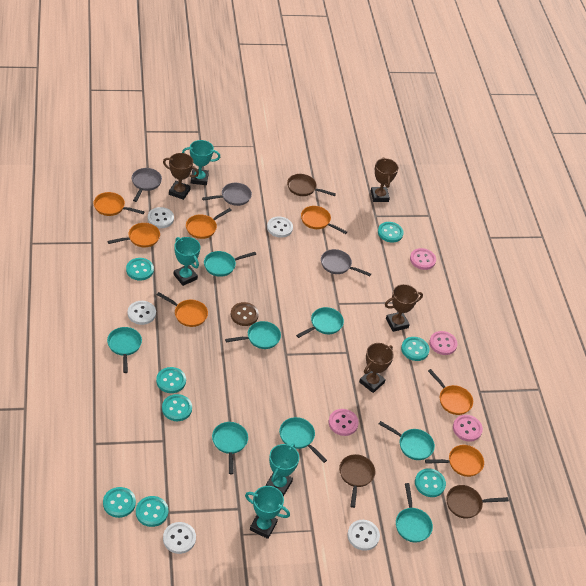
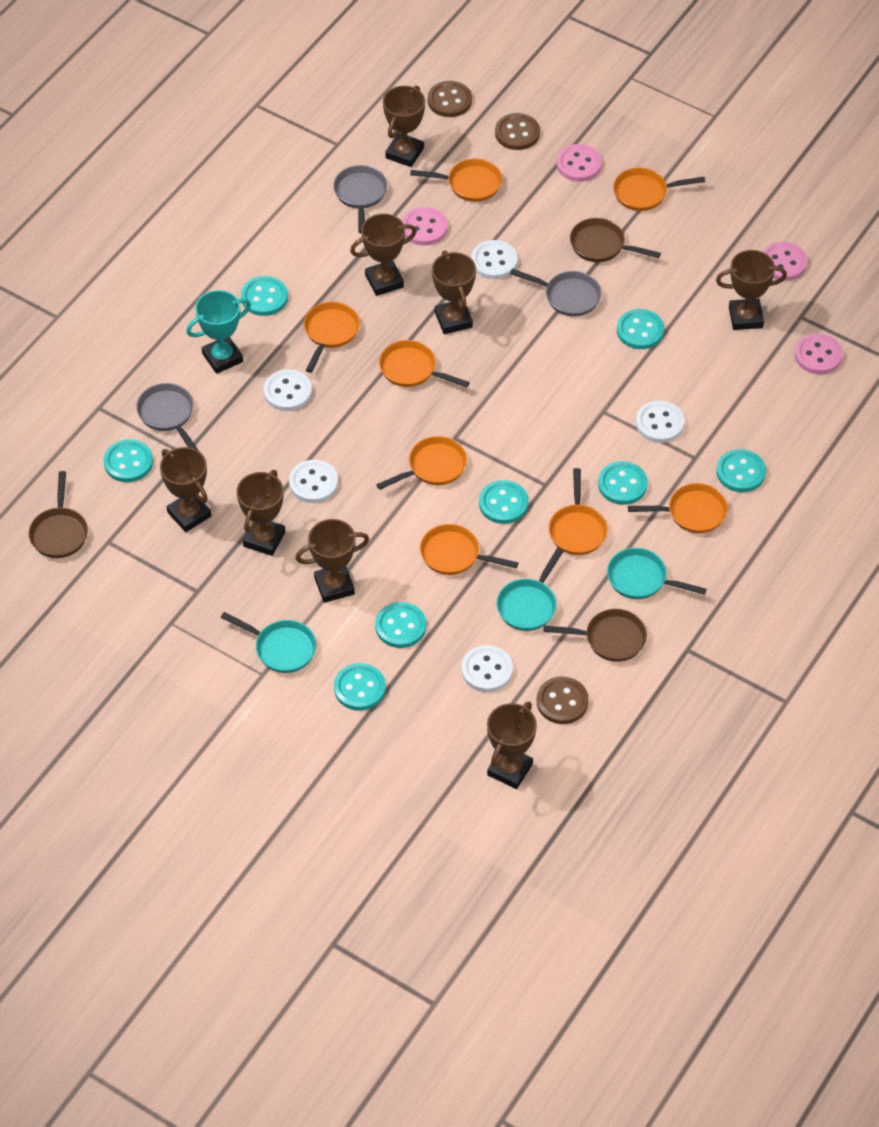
brown button: 1 -> 3
brown trophy: 4 -> 8
orange pan: 7 -> 8
turquoise pan: 8 -> 3
turquoise trophy: 4 -> 1

